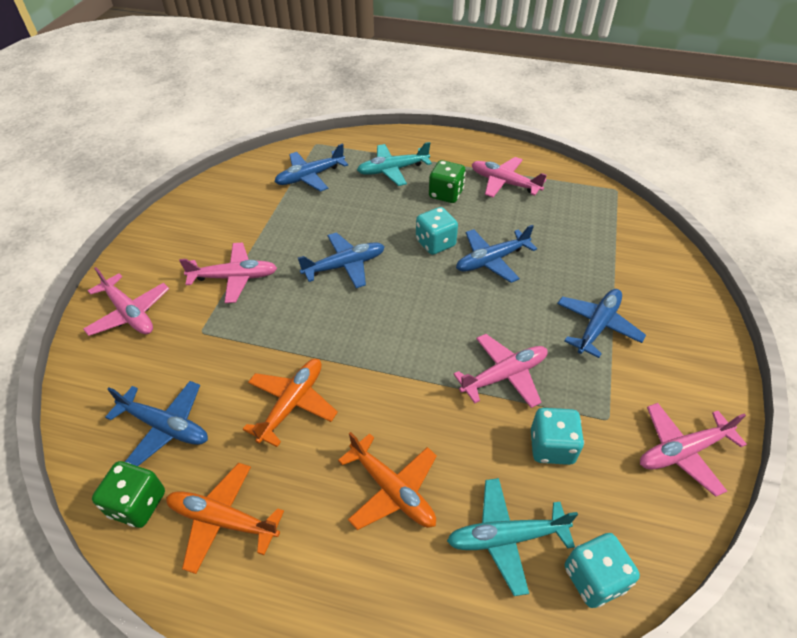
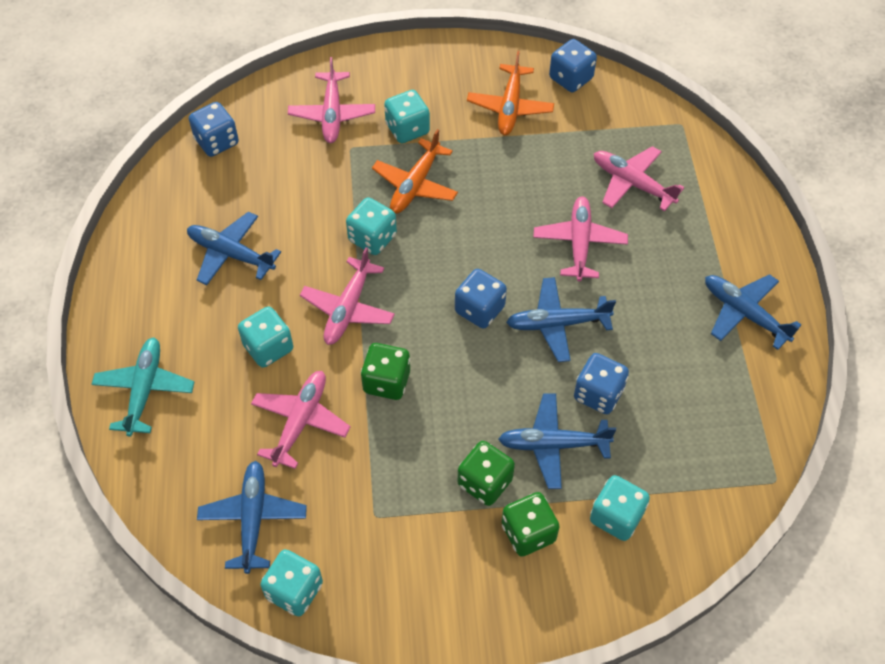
blue dice: 0 -> 4
green dice: 2 -> 3
orange plane: 3 -> 2
turquoise dice: 3 -> 5
turquoise plane: 2 -> 1

